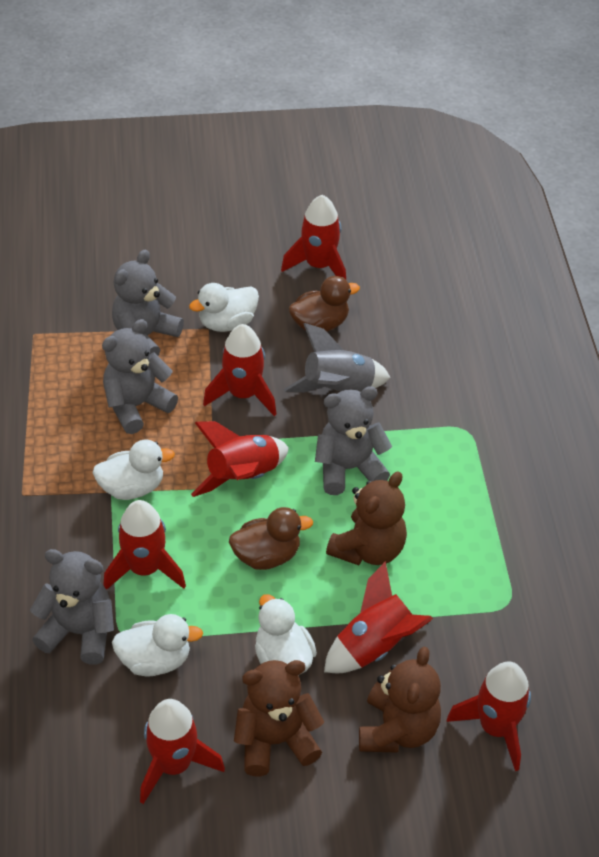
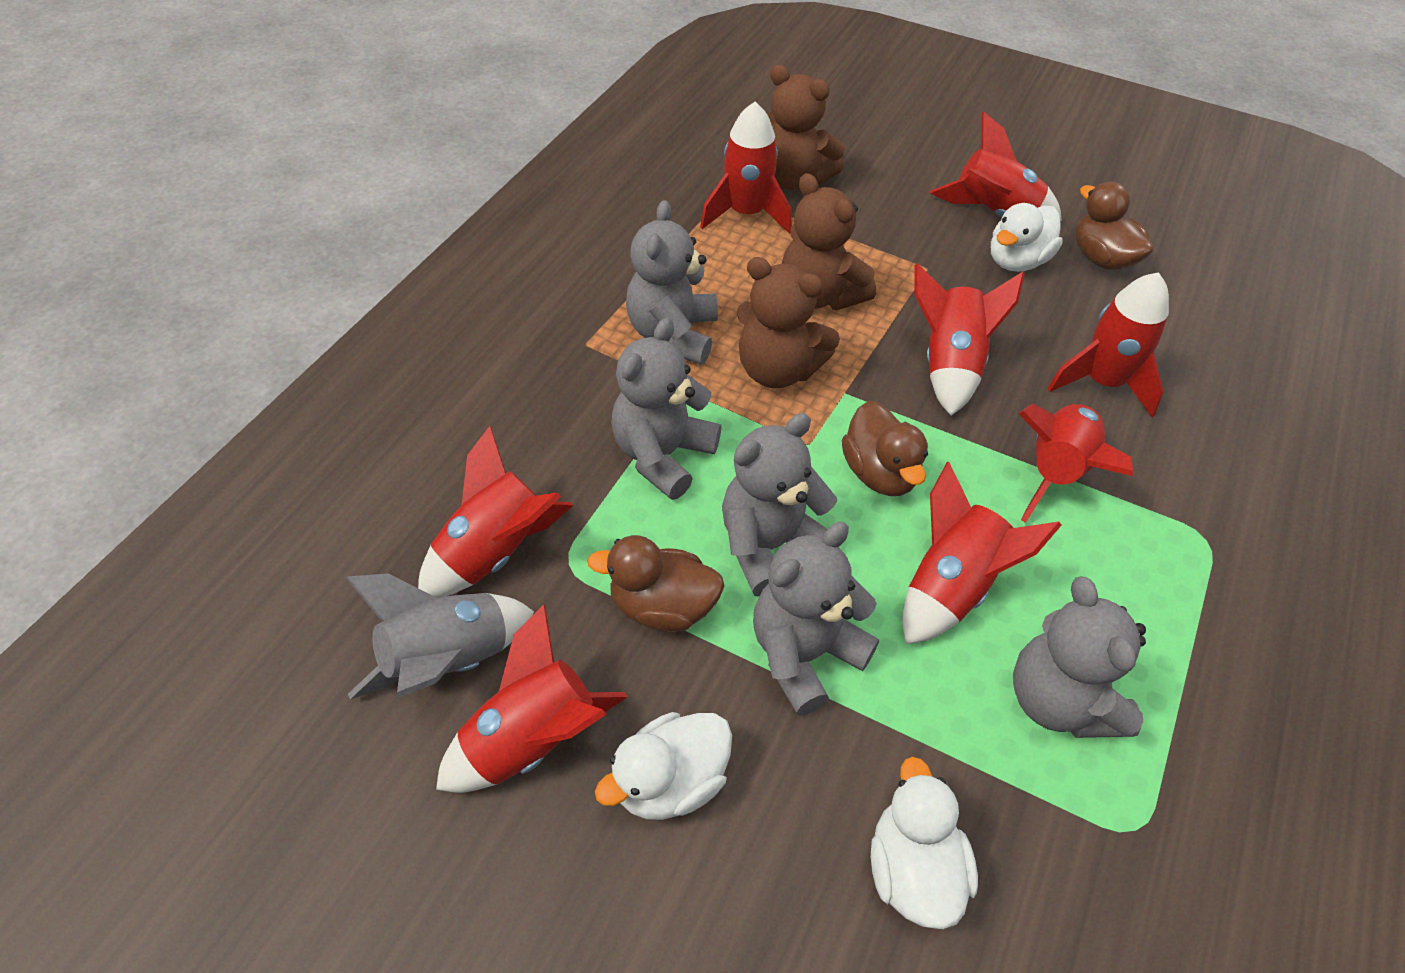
brown duck: 2 -> 3
grey teddy bear: 4 -> 5
red rocket: 7 -> 8
white duck: 4 -> 3

